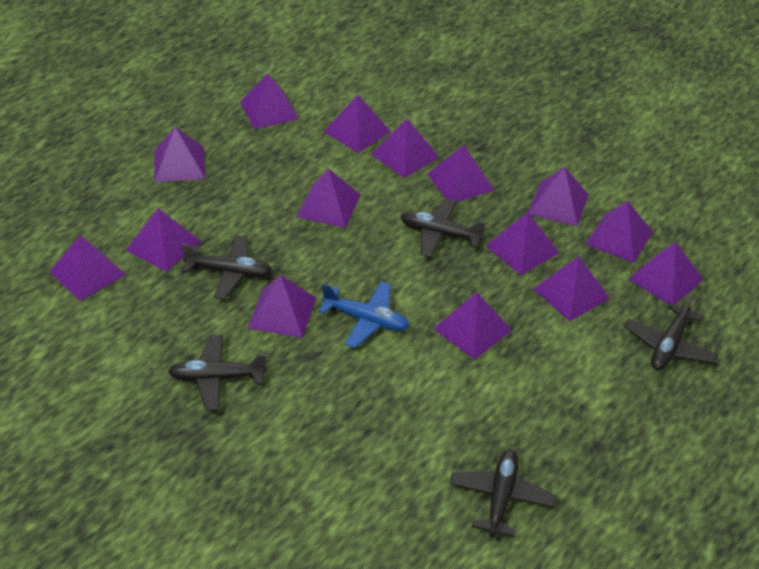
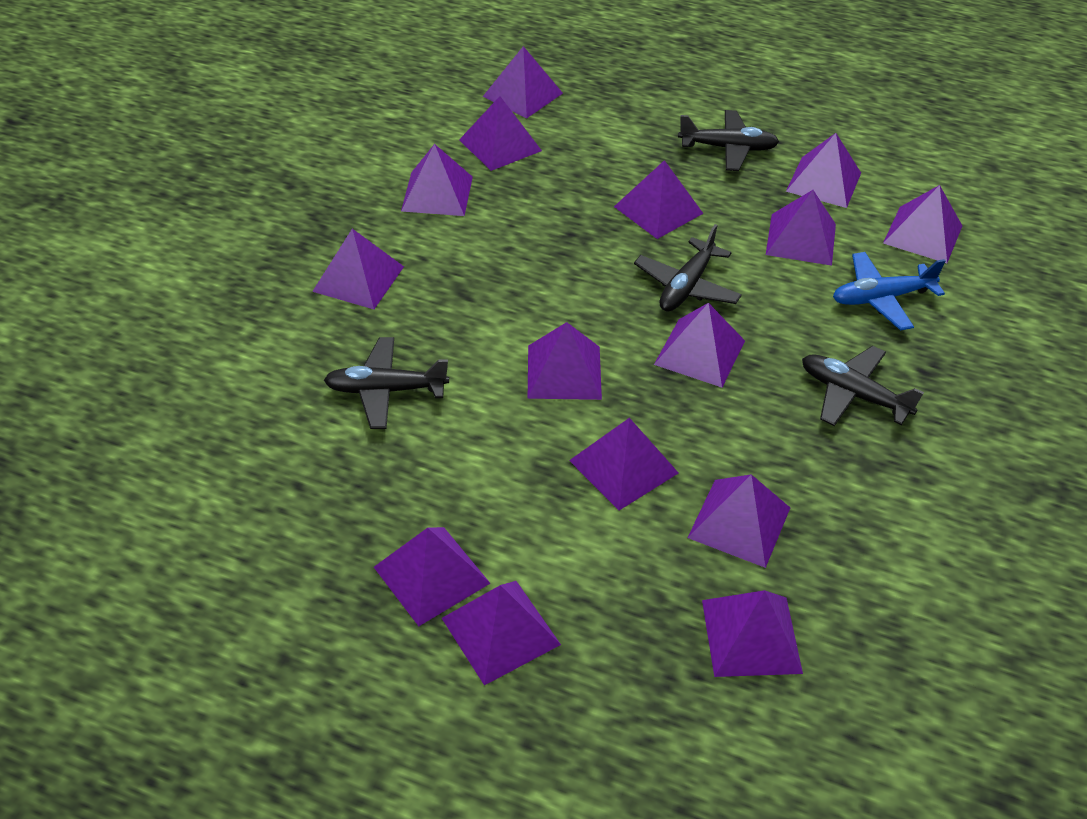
black plane: 5 -> 4

